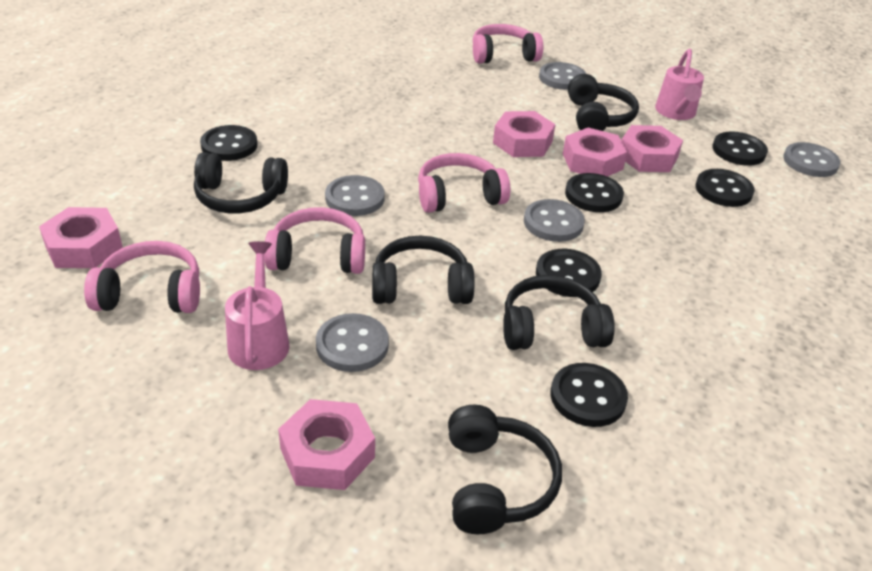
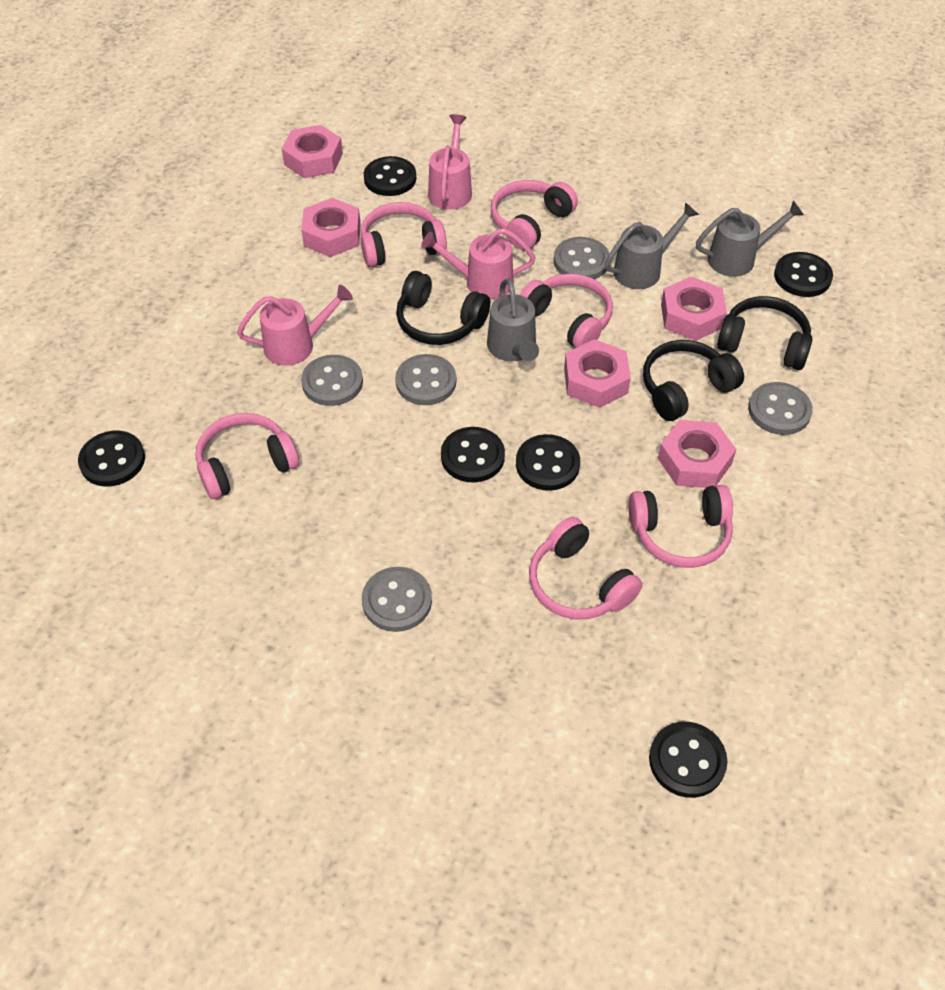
black headphones: 5 -> 3
grey watering can: 0 -> 3
pink headphones: 4 -> 6
pink watering can: 2 -> 3

